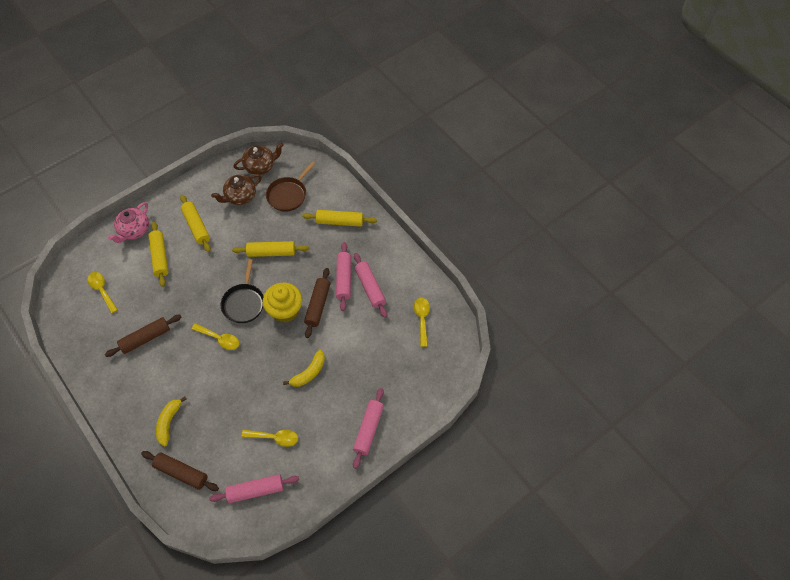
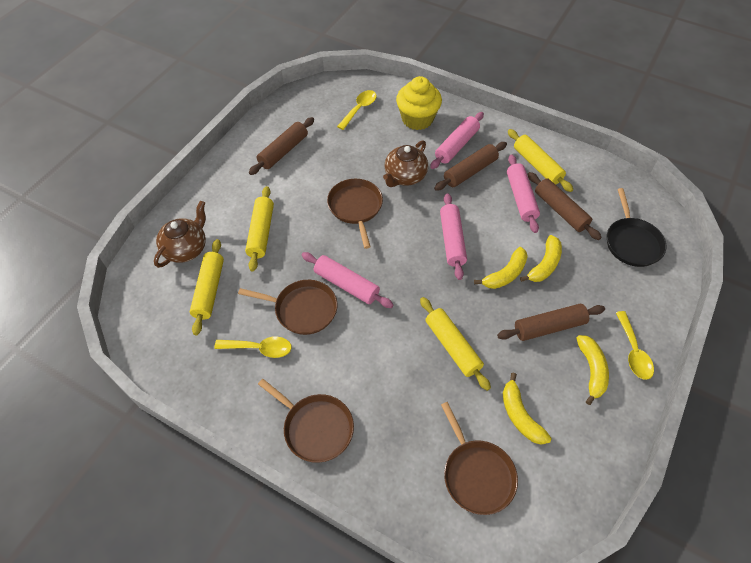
brown pan: 1 -> 4
brown rolling pin: 3 -> 4
pink teapot: 1 -> 0
yellow banana: 2 -> 4
yellow spoon: 4 -> 3

